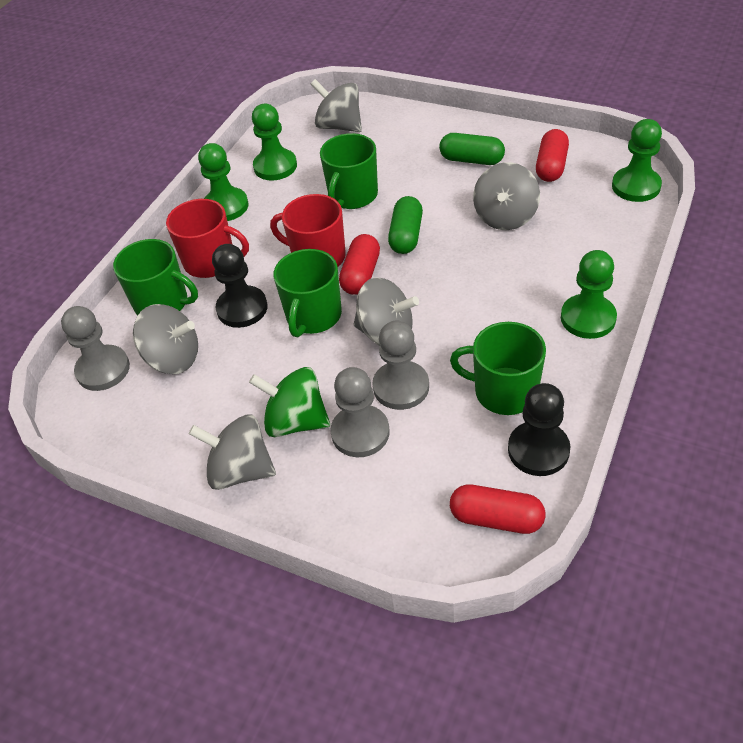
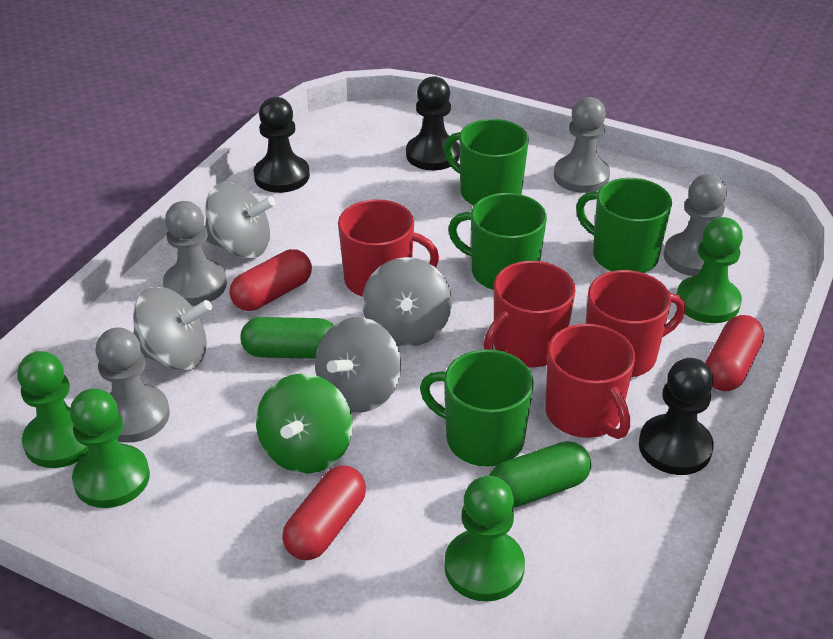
black pawn: 2 -> 3
grey pawn: 3 -> 4
grey spinning top: 5 -> 4
red mug: 2 -> 4

